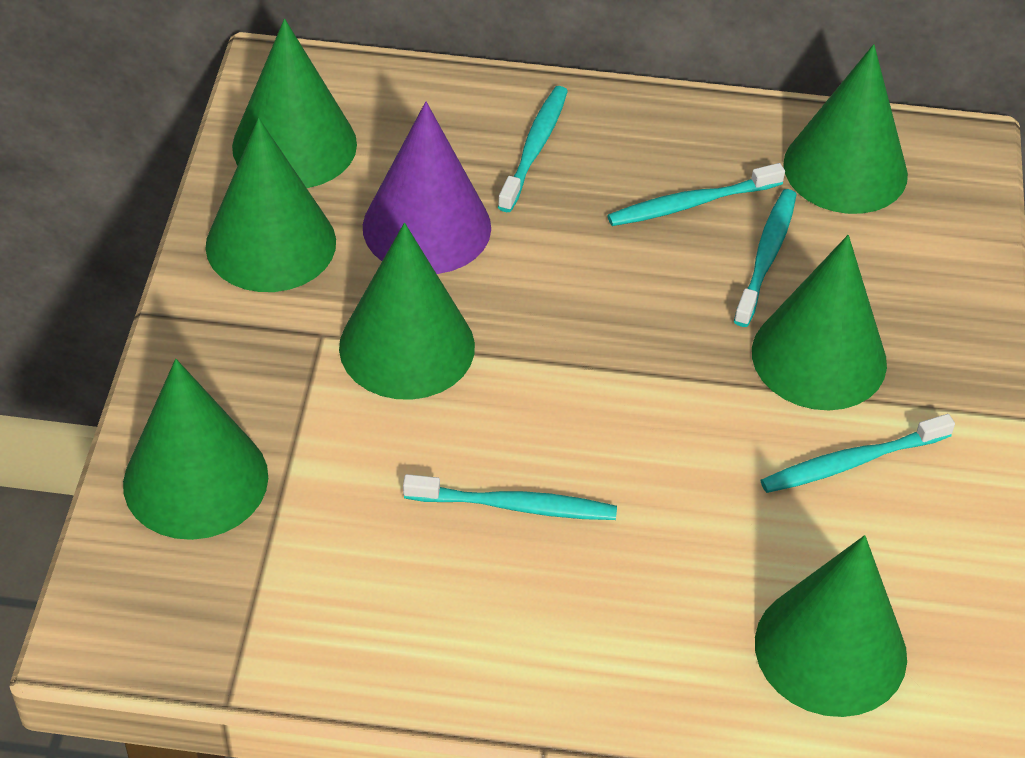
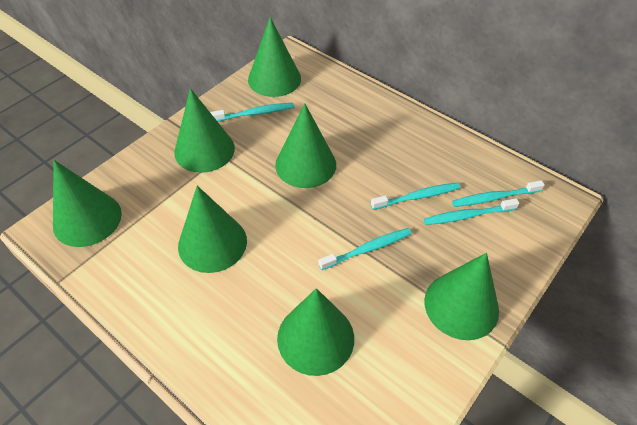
purple cone: 1 -> 0

